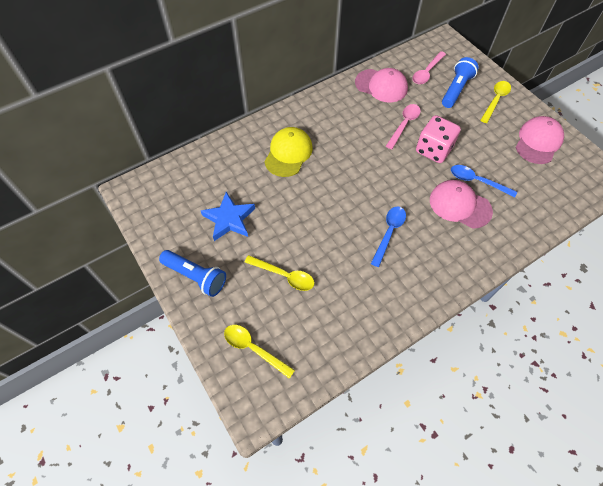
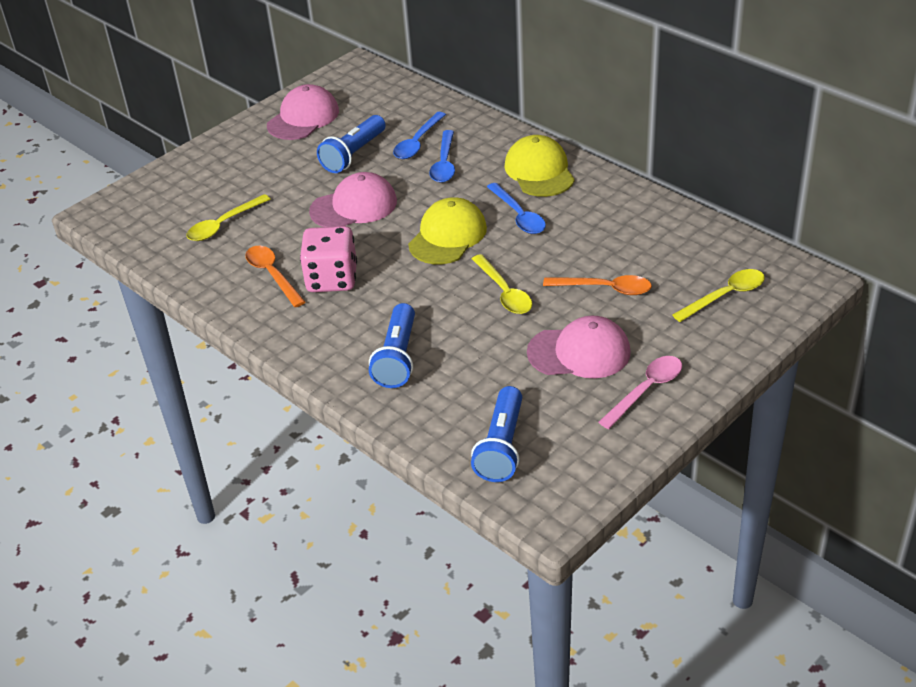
blue flashlight: 2 -> 3
blue spoon: 2 -> 3
blue star: 1 -> 0
orange spoon: 0 -> 2
pink spoon: 2 -> 1
yellow cap: 1 -> 2

